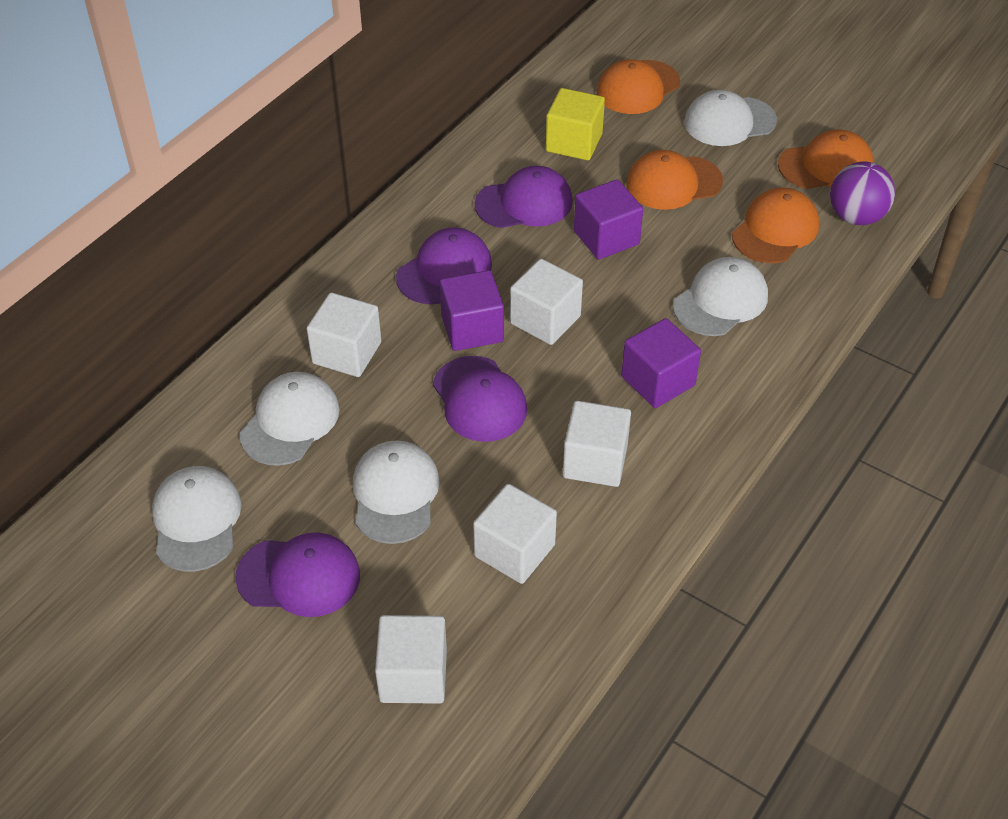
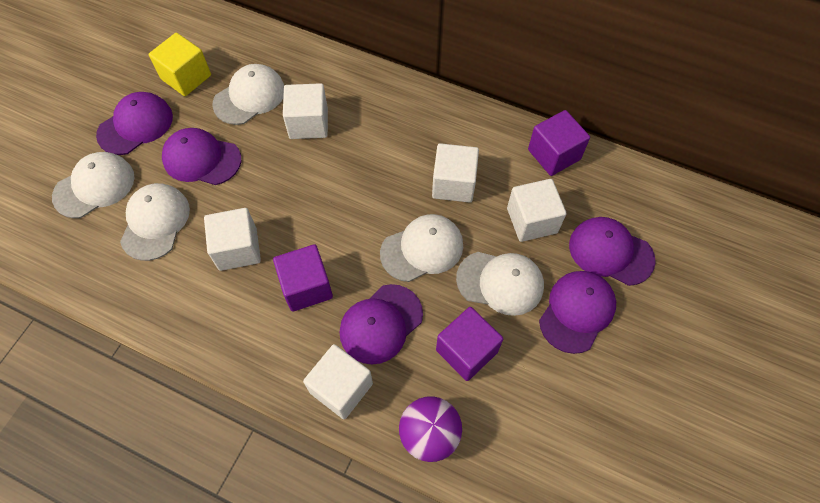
orange cap: 4 -> 0
purple cap: 4 -> 5

